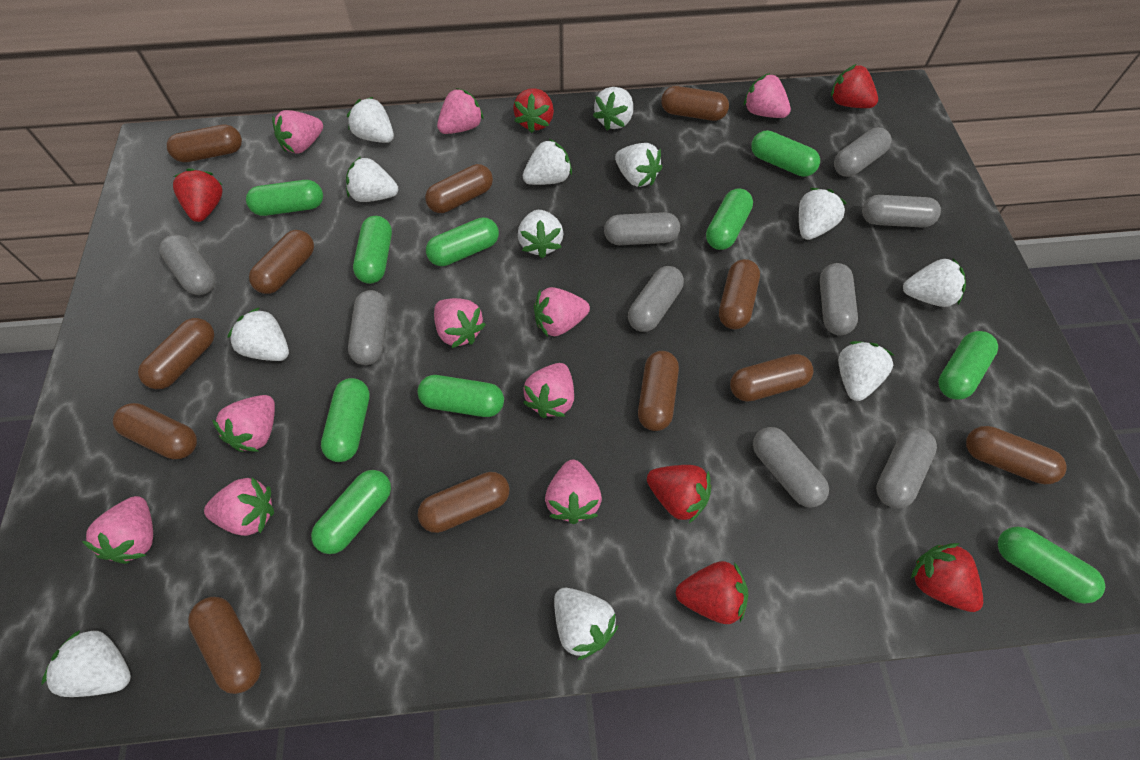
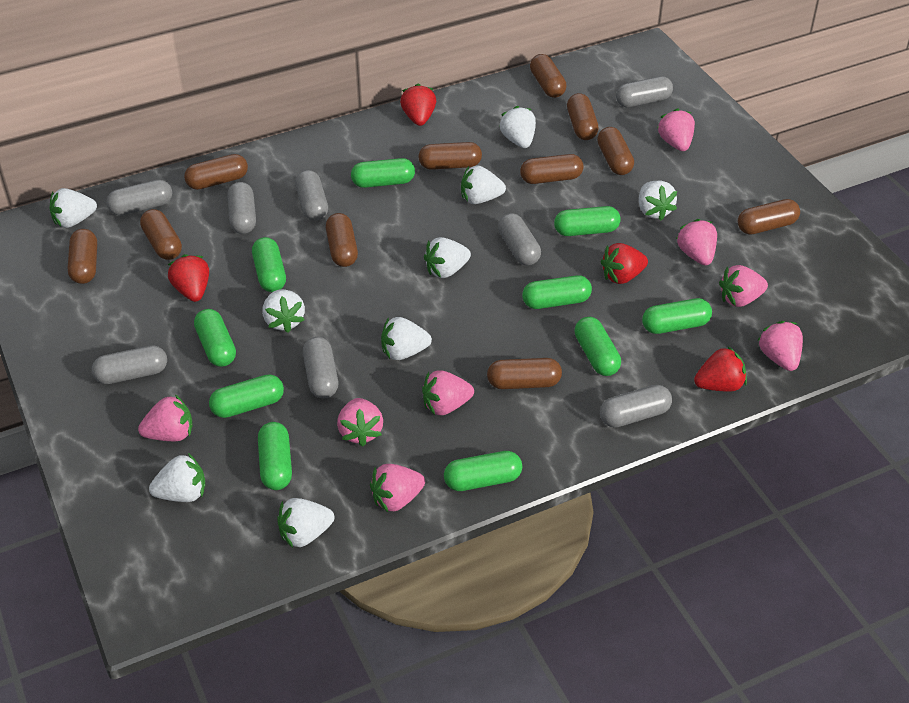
brown capsule: 12 -> 11
grey capsule: 9 -> 8
pink strawberry: 10 -> 8
red strawberry: 6 -> 4
white strawberry: 12 -> 9

